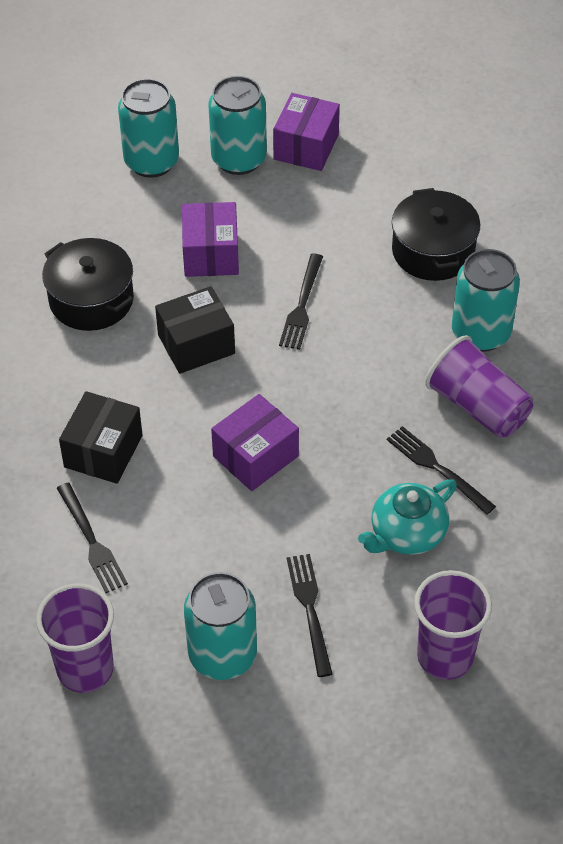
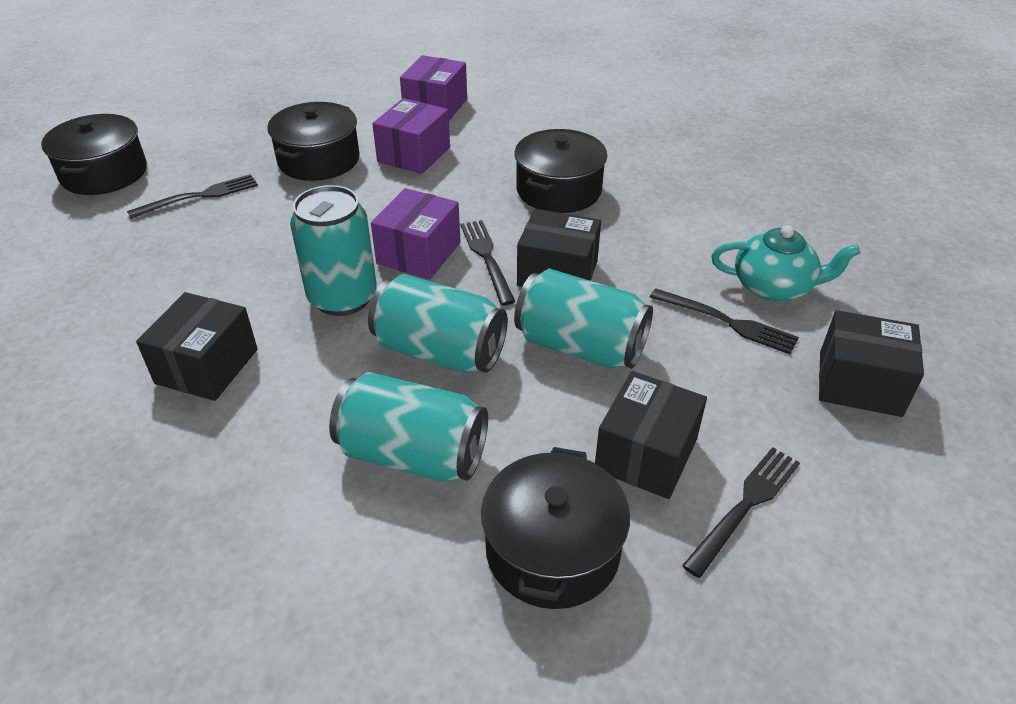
black box: 2 -> 4
black pot: 2 -> 4
purple cup: 3 -> 0

